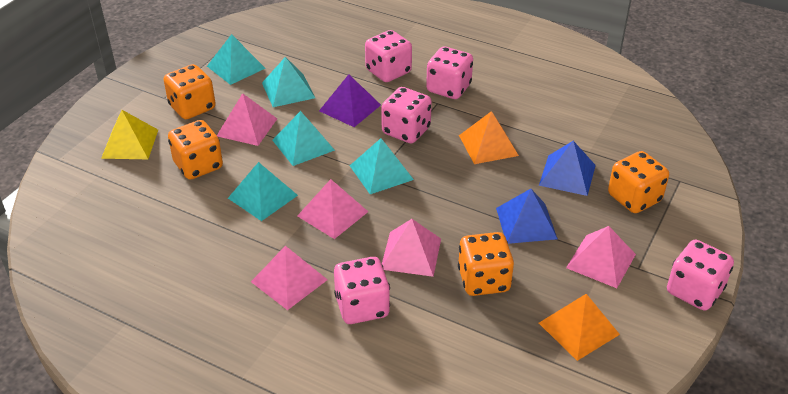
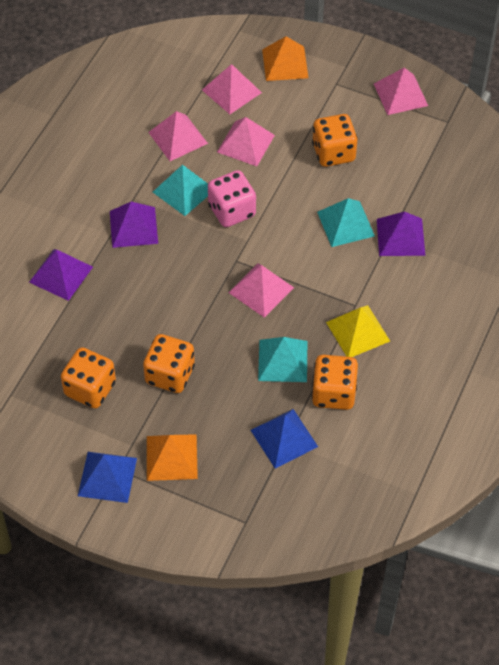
pink dice: 5 -> 1
purple pyramid: 1 -> 3
turquoise pyramid: 5 -> 3

